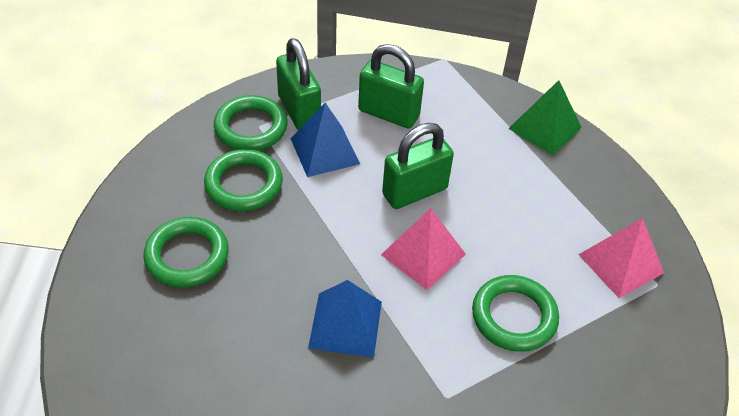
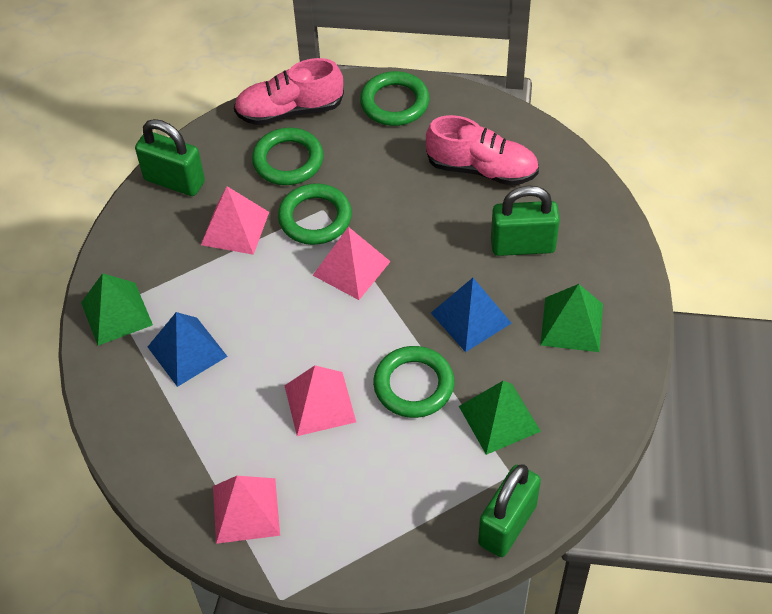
green pyramid: 1 -> 3
pink pyramid: 2 -> 4
pink shoe: 0 -> 2

